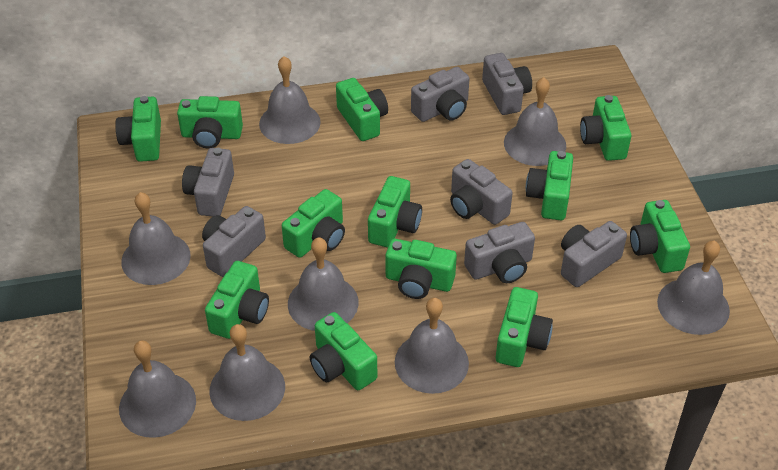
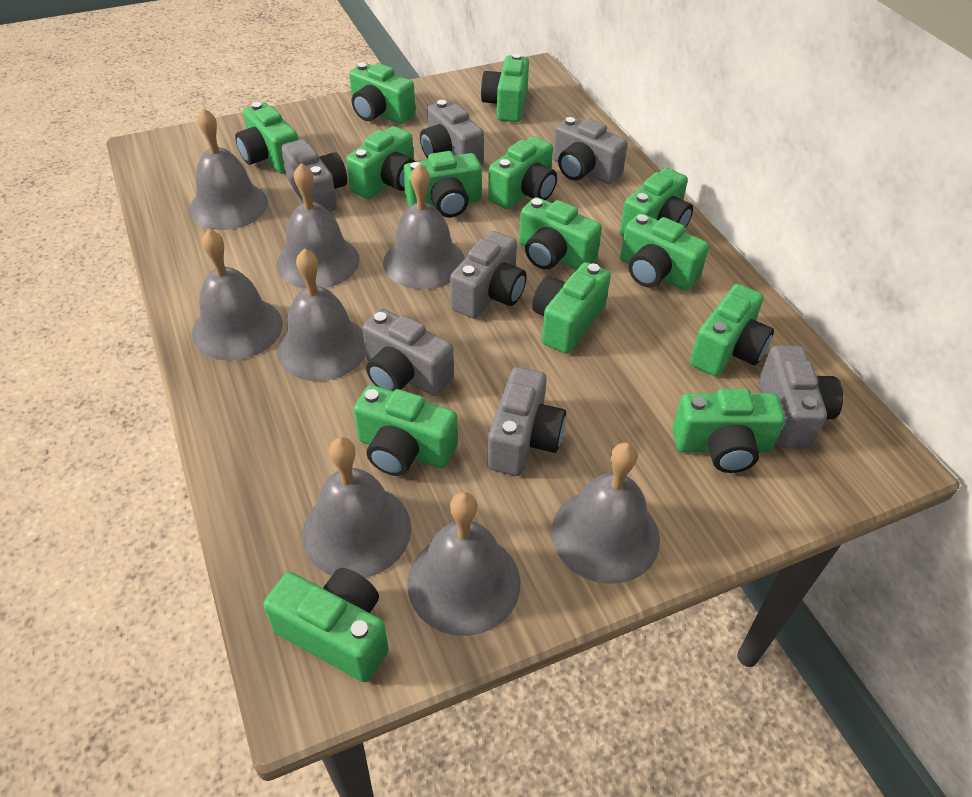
green camera: 12 -> 14

